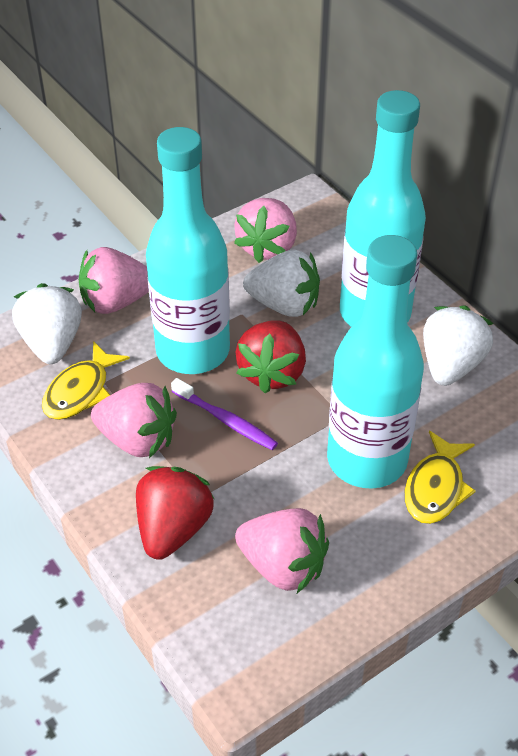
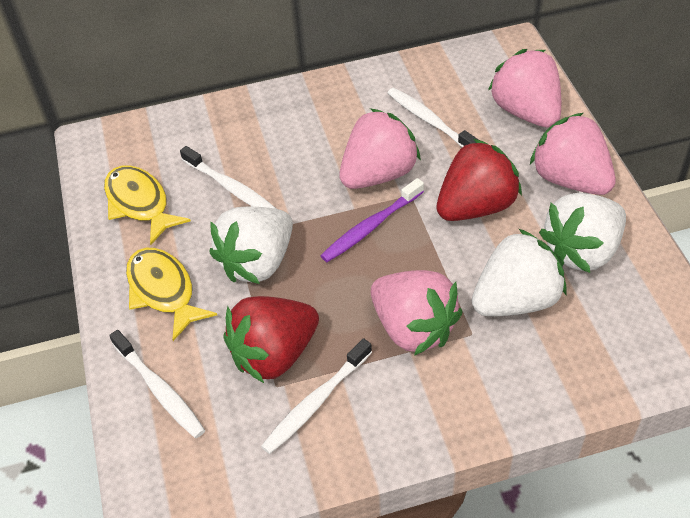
turquoise bottle: 3 -> 0
white toothbrush: 0 -> 4

